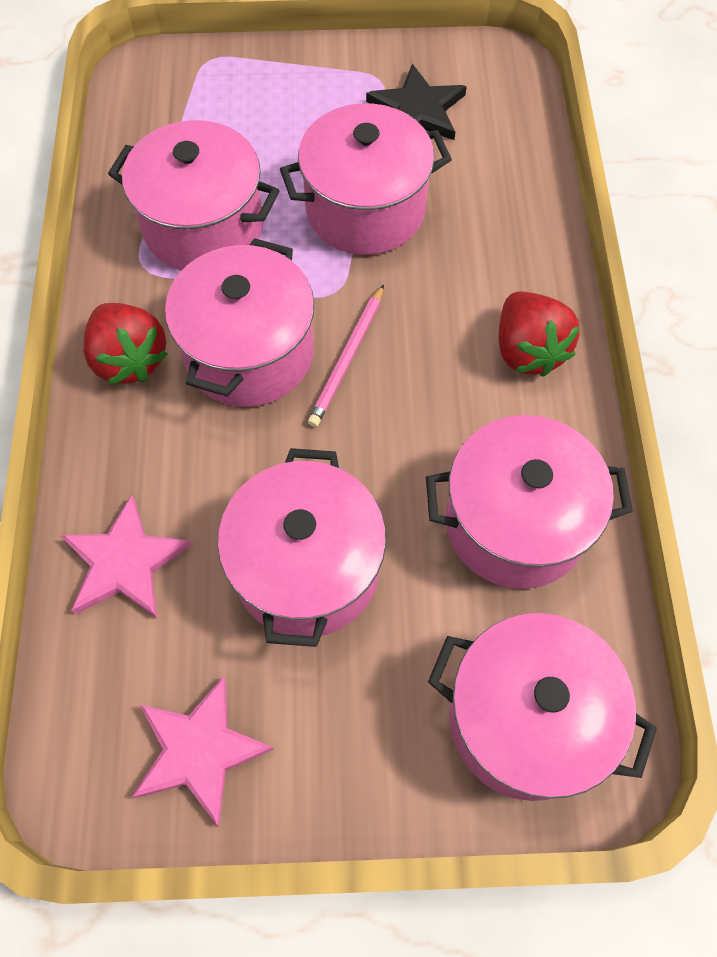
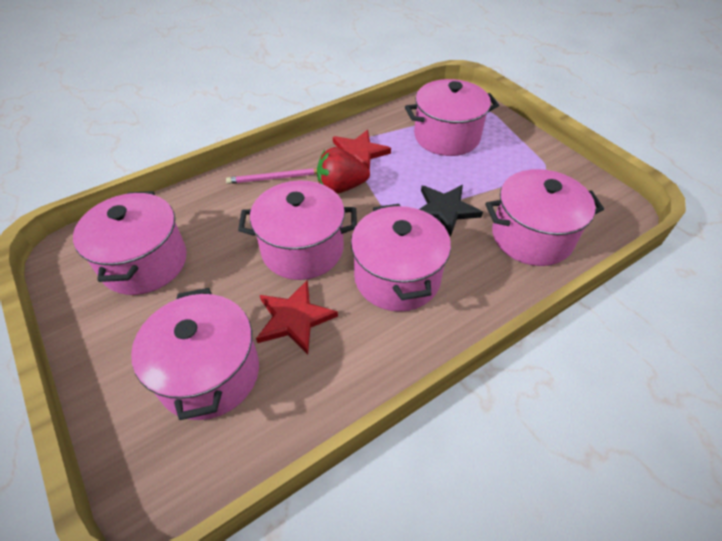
pink star: 2 -> 0
red star: 0 -> 2
red strawberry: 2 -> 1

